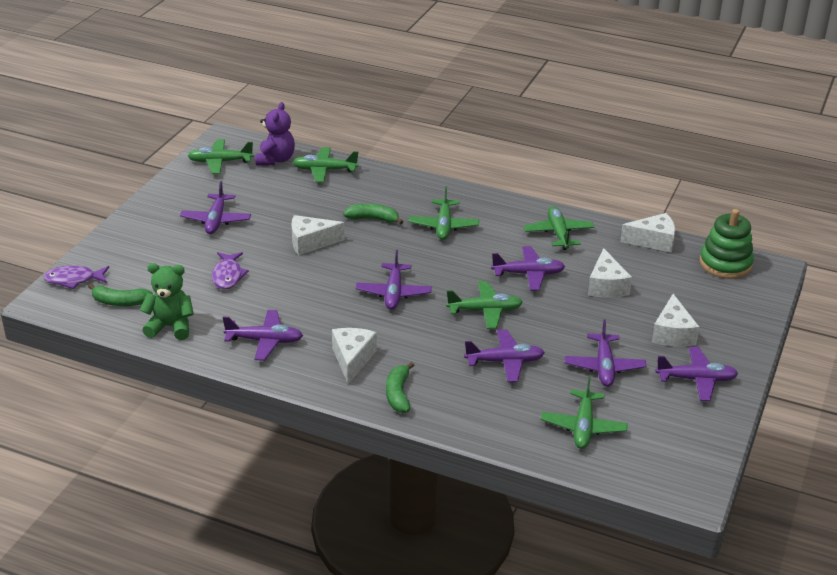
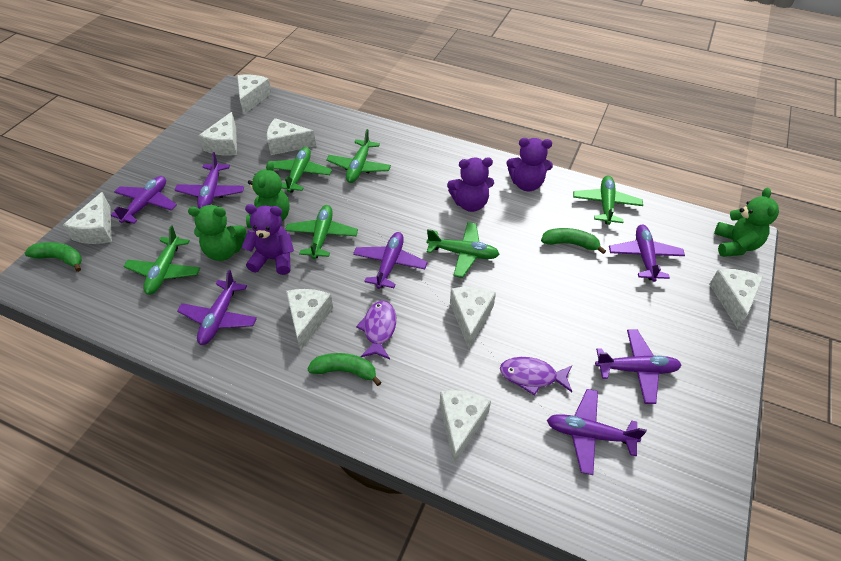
green stacking toy: 1 -> 0
green teddy bear: 1 -> 3
purple teddy bear: 1 -> 3
white cheese: 5 -> 8

